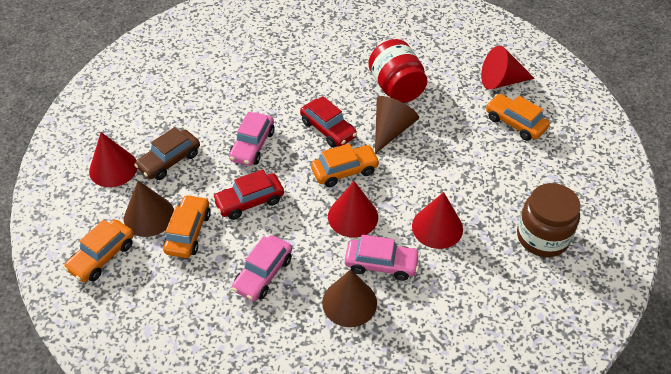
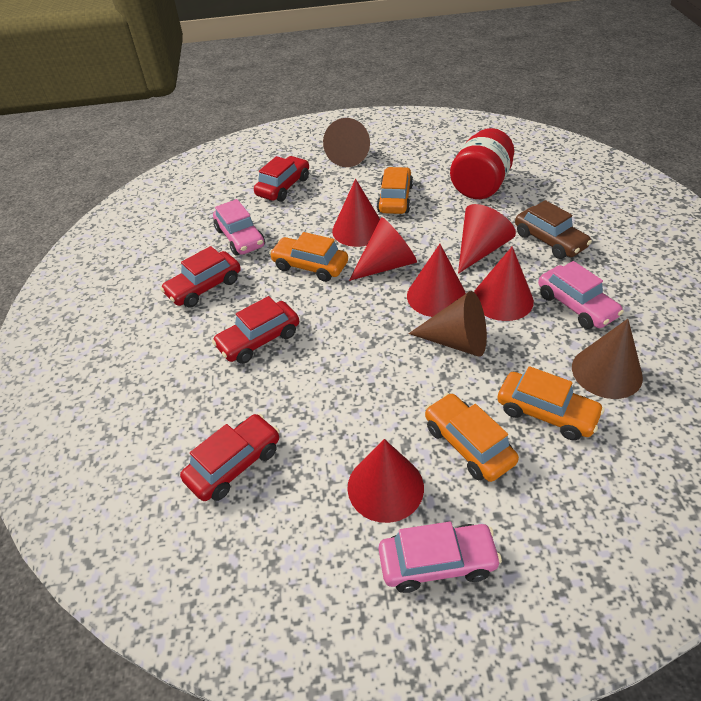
brown jar: 1 -> 0
red car: 2 -> 4
red cone: 4 -> 6

